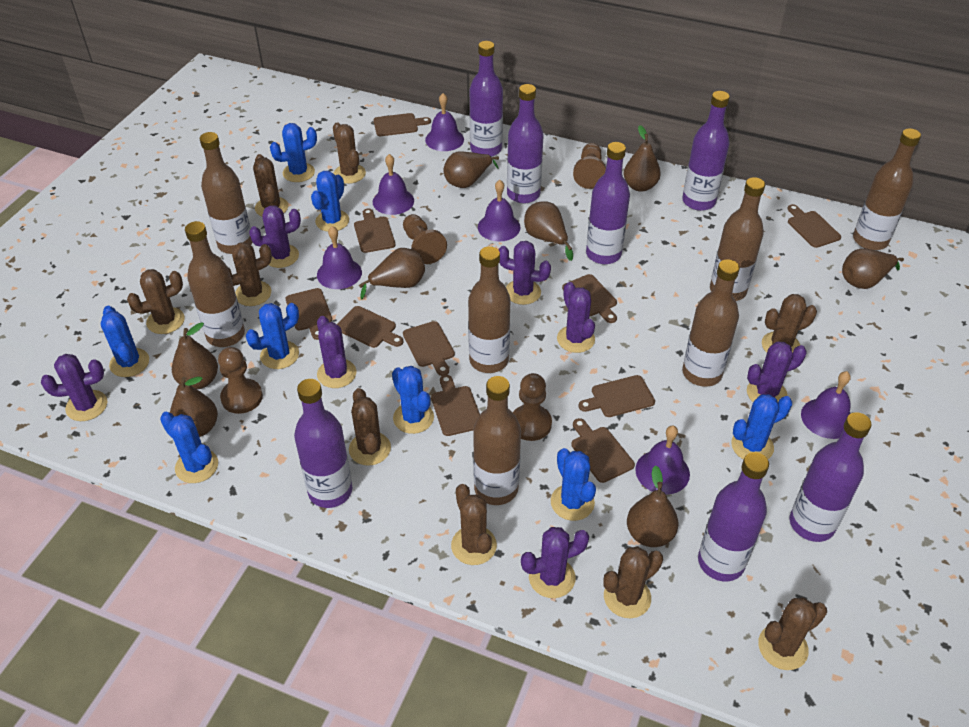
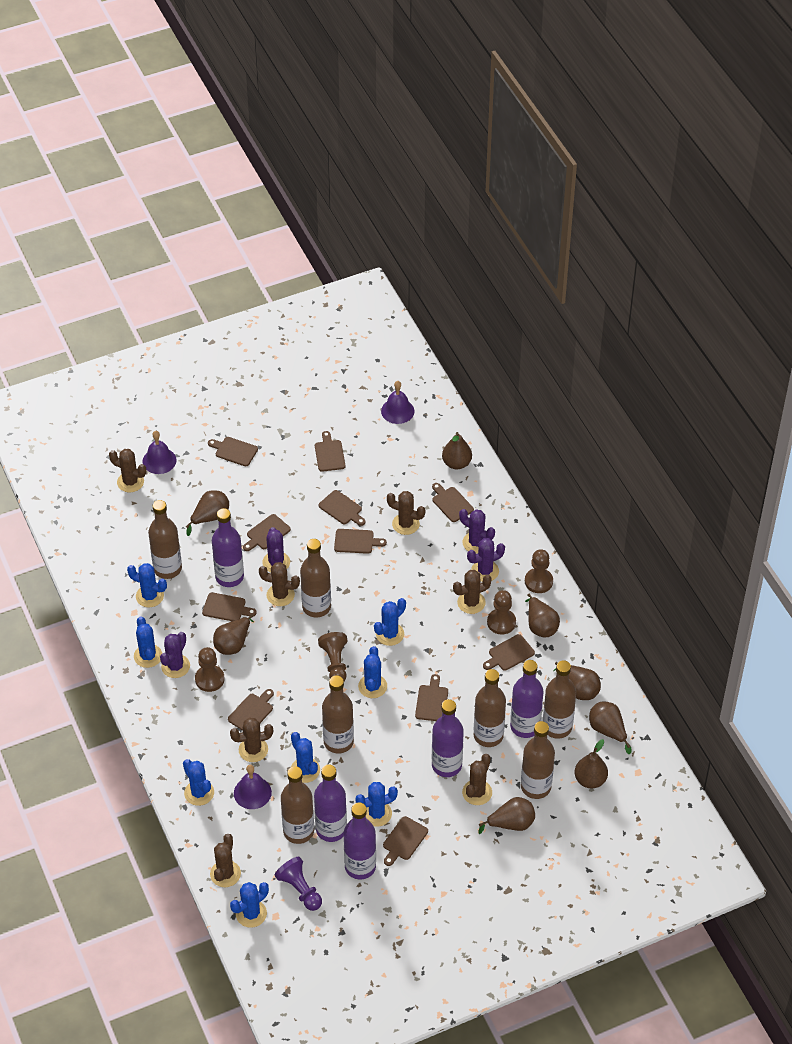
brown cactus: 9 -> 7
brown cutting board: 10 -> 11
purple bell: 6 -> 3
purple bottle: 7 -> 5
purple cactus: 7 -> 4
purple pawn: 0 -> 1

